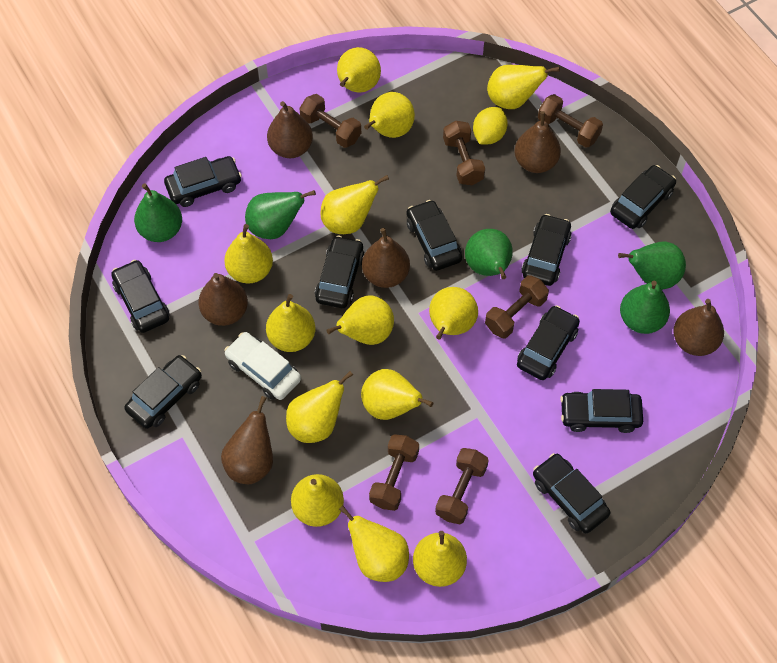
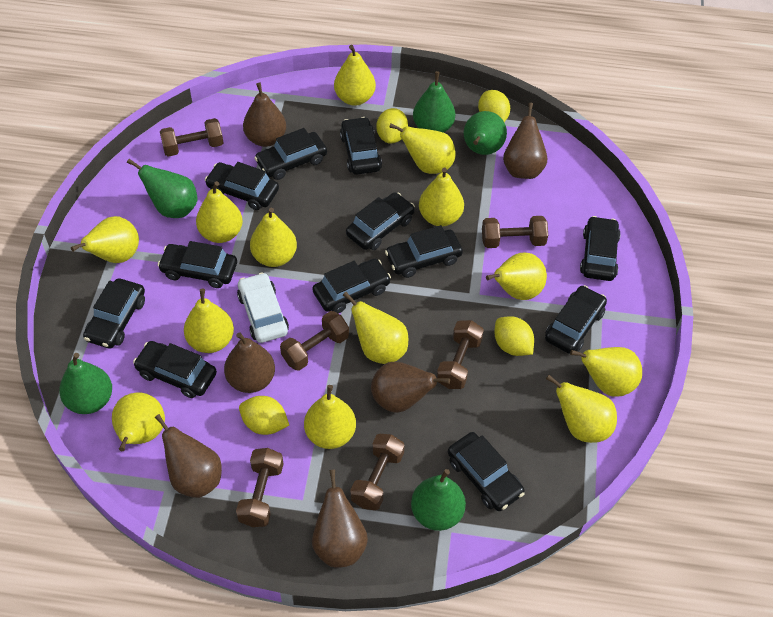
black car: 10 -> 12
yellow lemon: 1 -> 4

